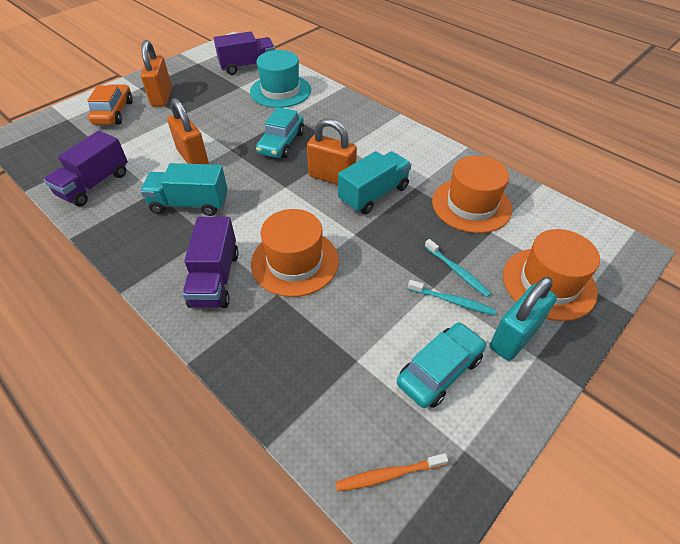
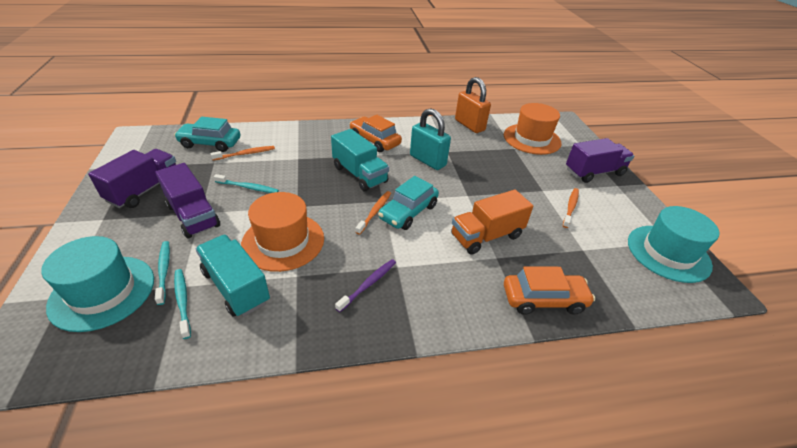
orange car: 1 -> 2
orange hat: 3 -> 2
orange padlock: 3 -> 1
orange toothbrush: 1 -> 3
orange truck: 0 -> 1
purple toothbrush: 0 -> 1
turquoise hat: 1 -> 2
turquoise toothbrush: 2 -> 3

